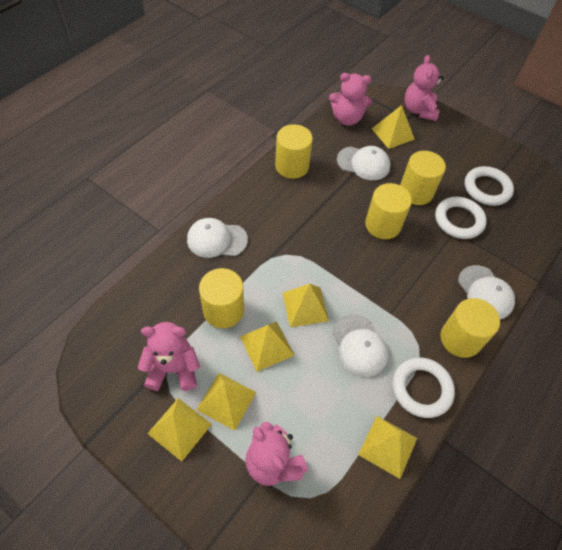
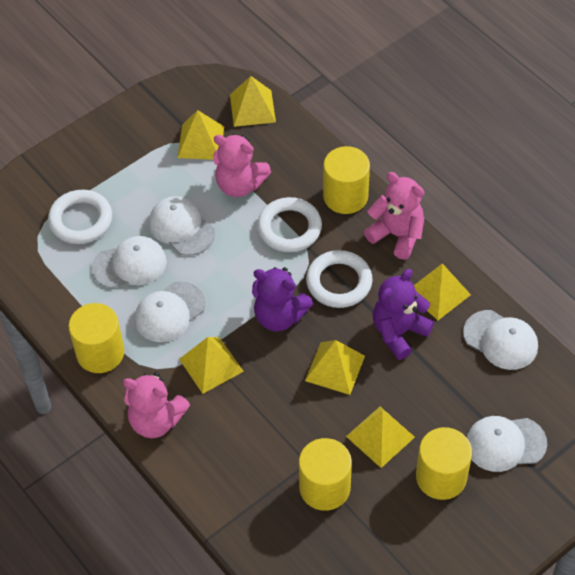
pink teddy bear: 4 -> 3
purple teddy bear: 0 -> 2
white cap: 4 -> 5
yellow cylinder: 5 -> 4

